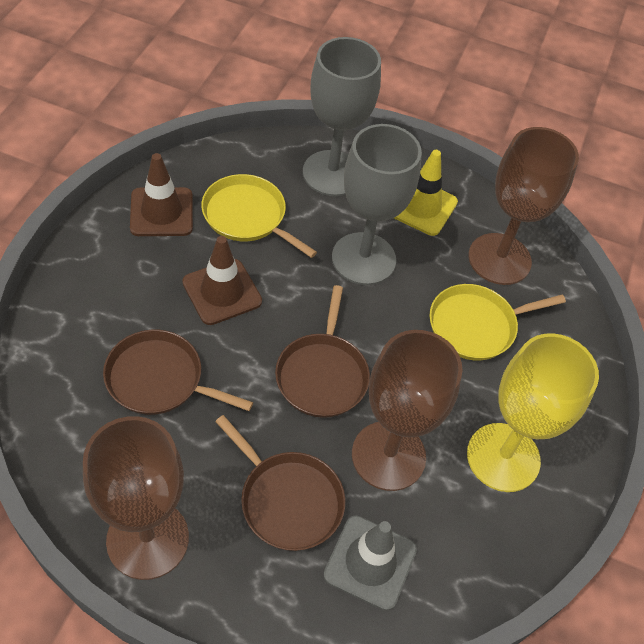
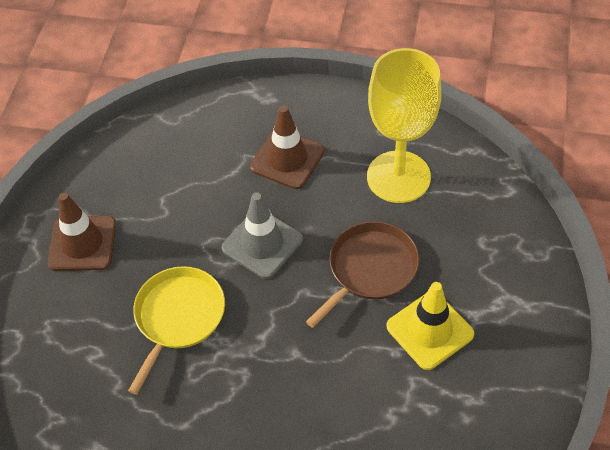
brown goblet: 3 -> 0
brown pan: 3 -> 1
grey goblet: 2 -> 0
yellow pan: 2 -> 1

